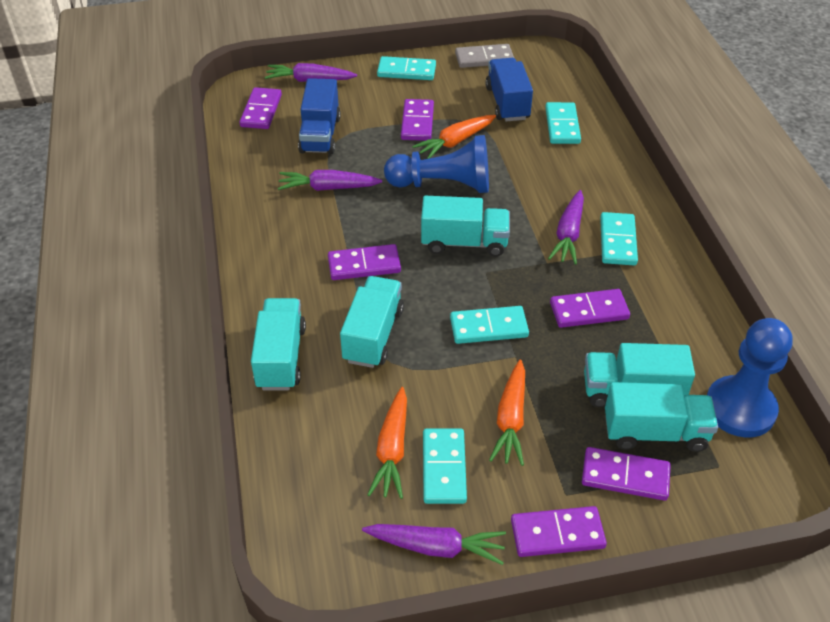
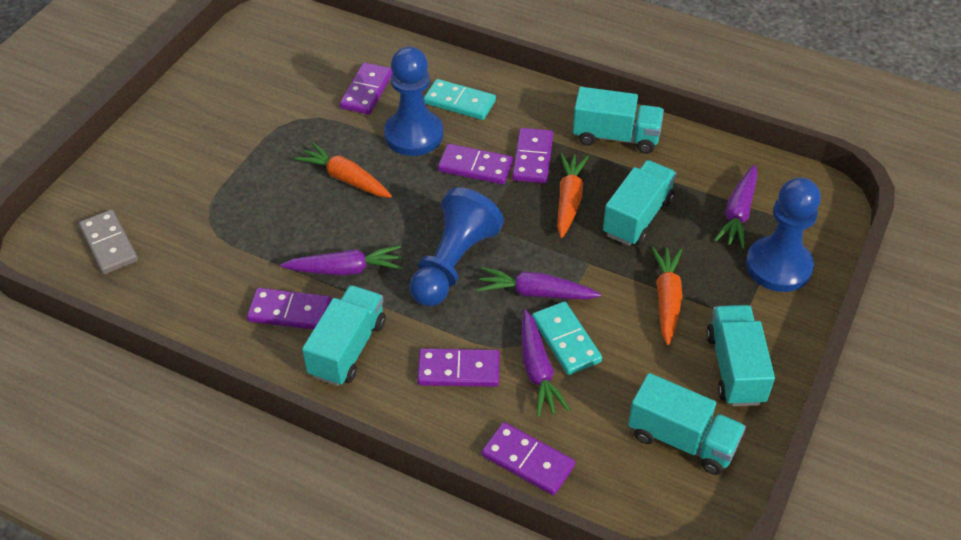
blue pawn: 2 -> 3
blue truck: 2 -> 0
turquoise domino: 5 -> 2

